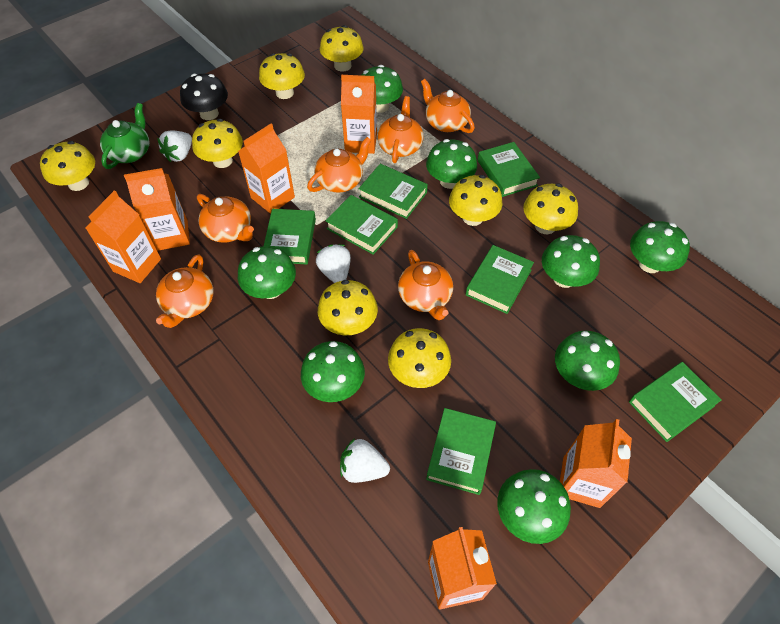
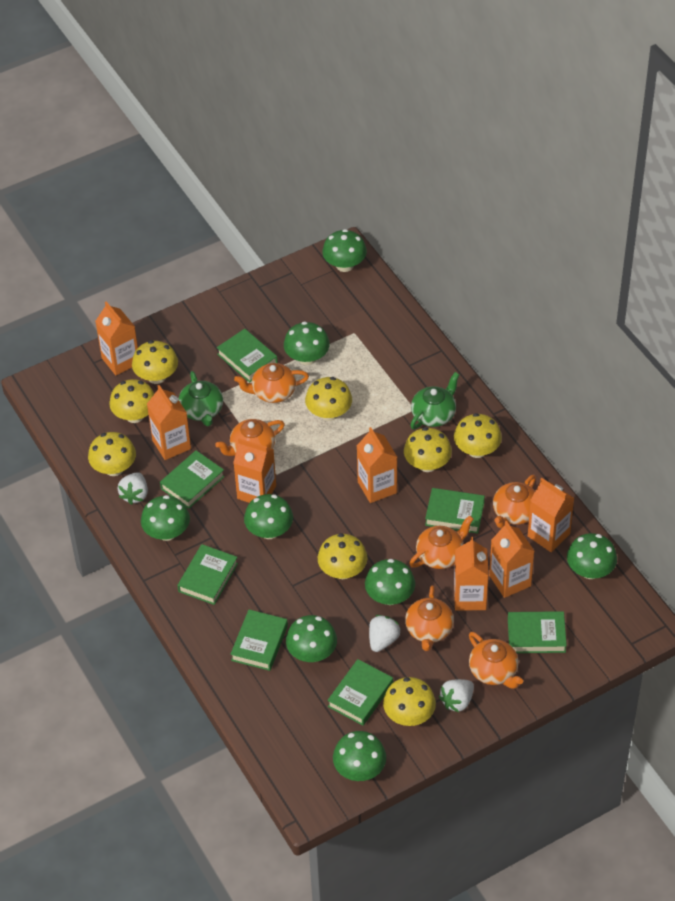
black mushroom: 1 -> 0
green teapot: 1 -> 2
orange carton: 6 -> 7

